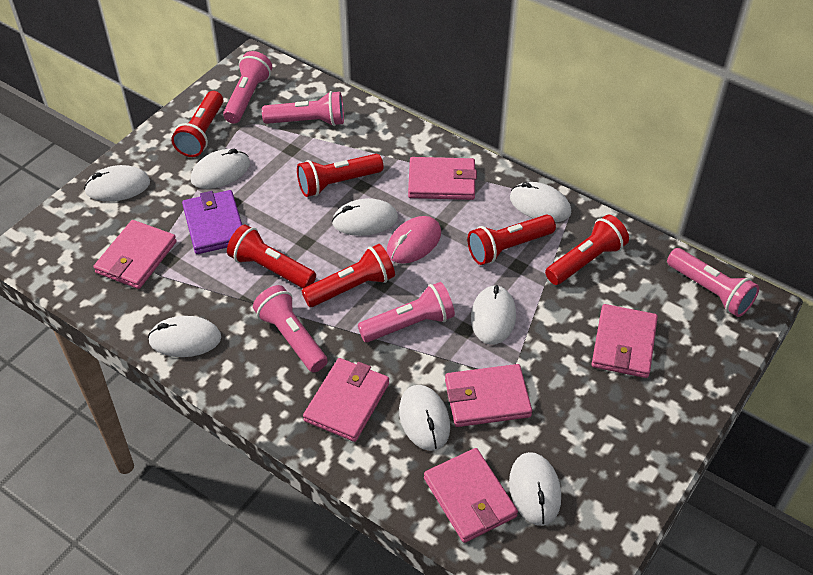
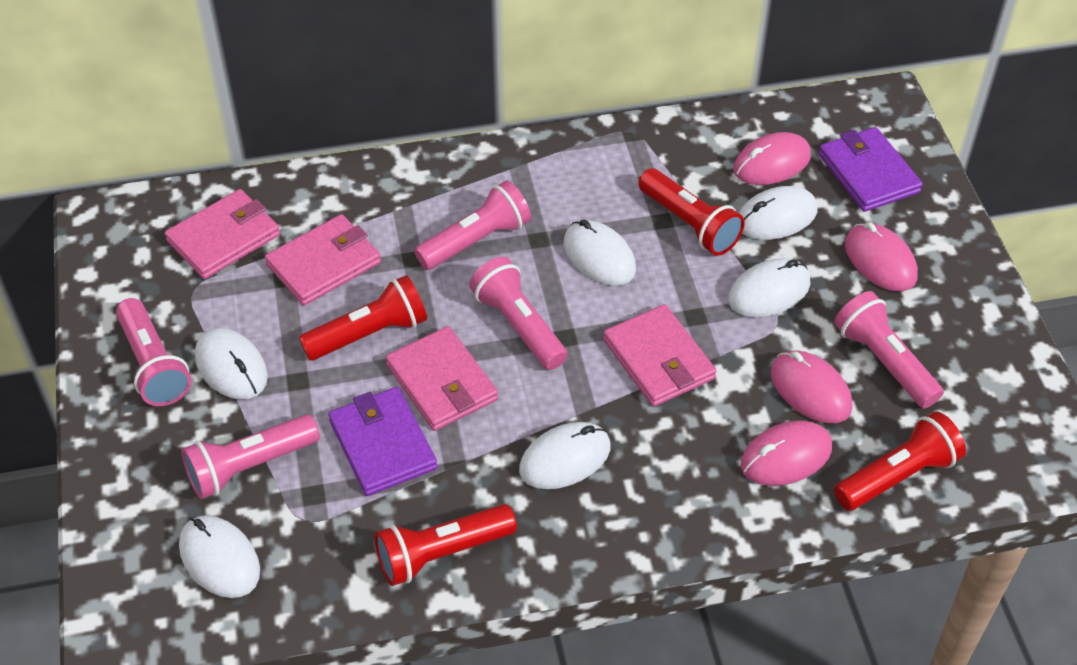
pink mouse: 1 -> 4
pink wallet: 6 -> 4
purple wallet: 1 -> 2
red flashlight: 6 -> 4
white mouse: 8 -> 6

